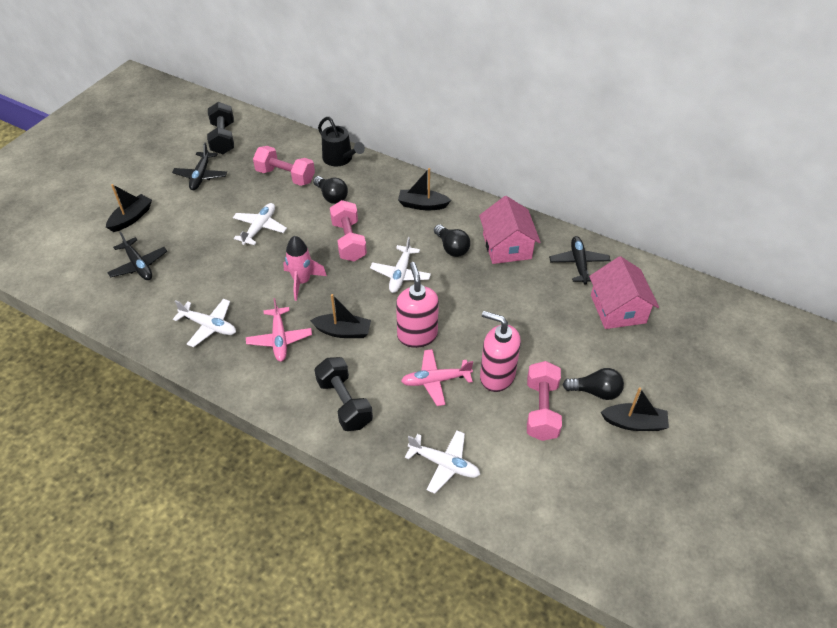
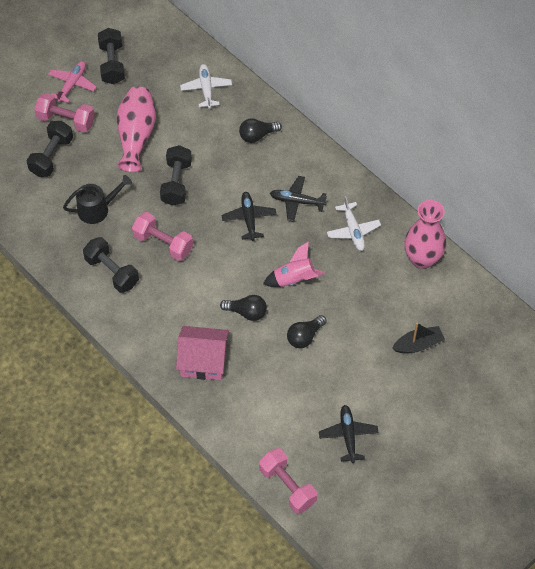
black boat: 4 -> 1
black dumbbell: 2 -> 4
pink house: 2 -> 1
pink plane: 2 -> 1
pink soap dispenser: 2 -> 0
pink vase: 0 -> 2
white plane: 4 -> 2

